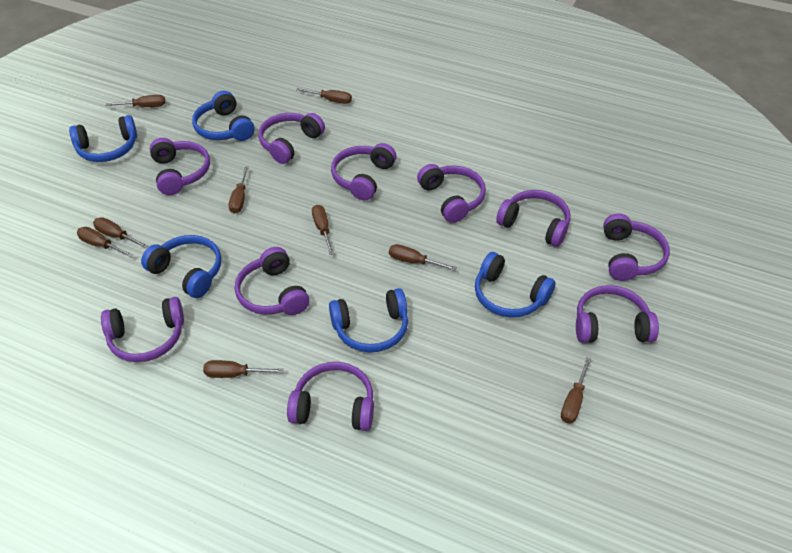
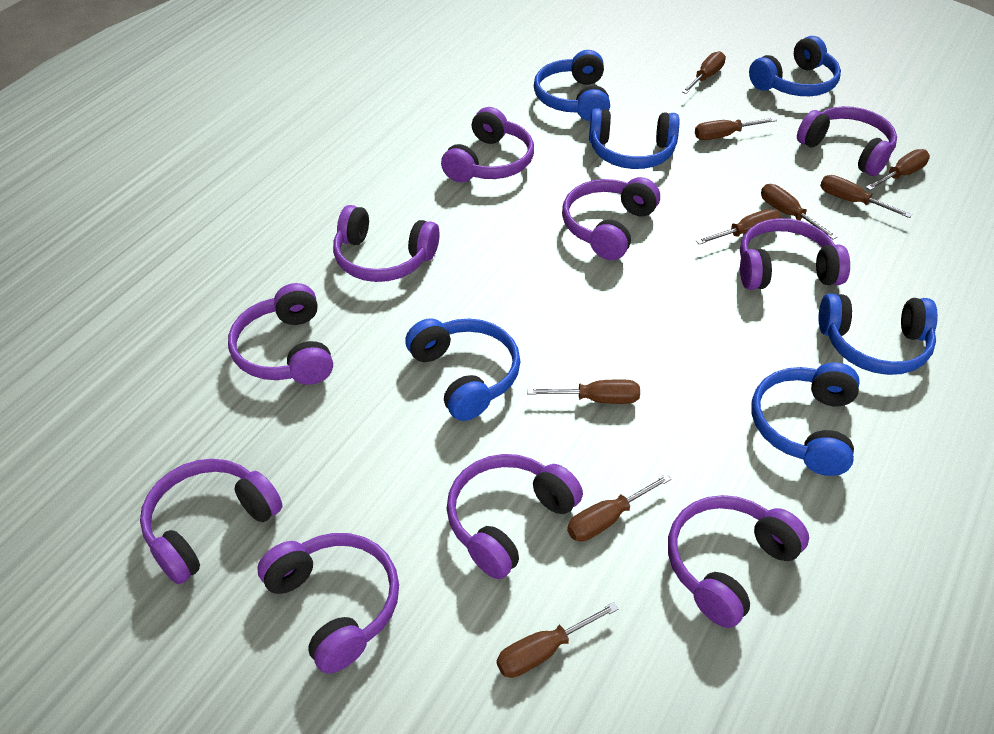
blue headphones: 5 -> 6

